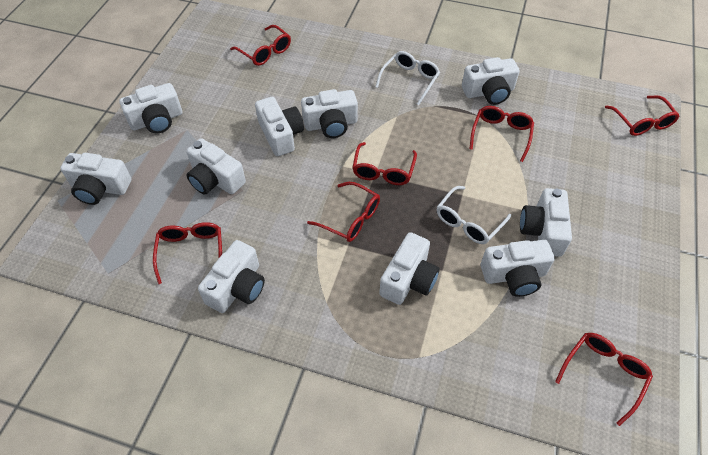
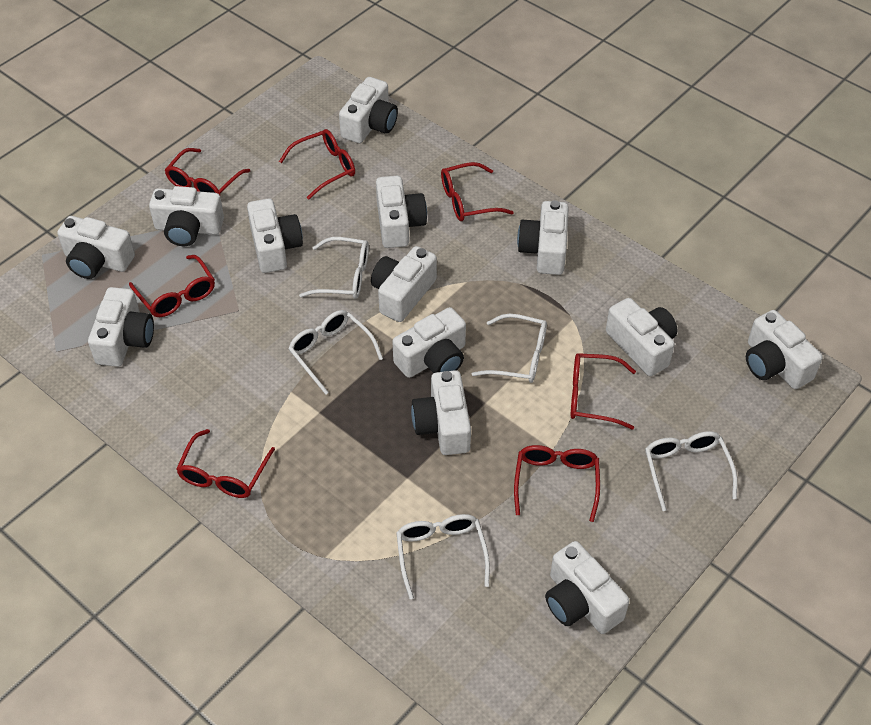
white camera: 10 -> 13
white glasses: 2 -> 5

